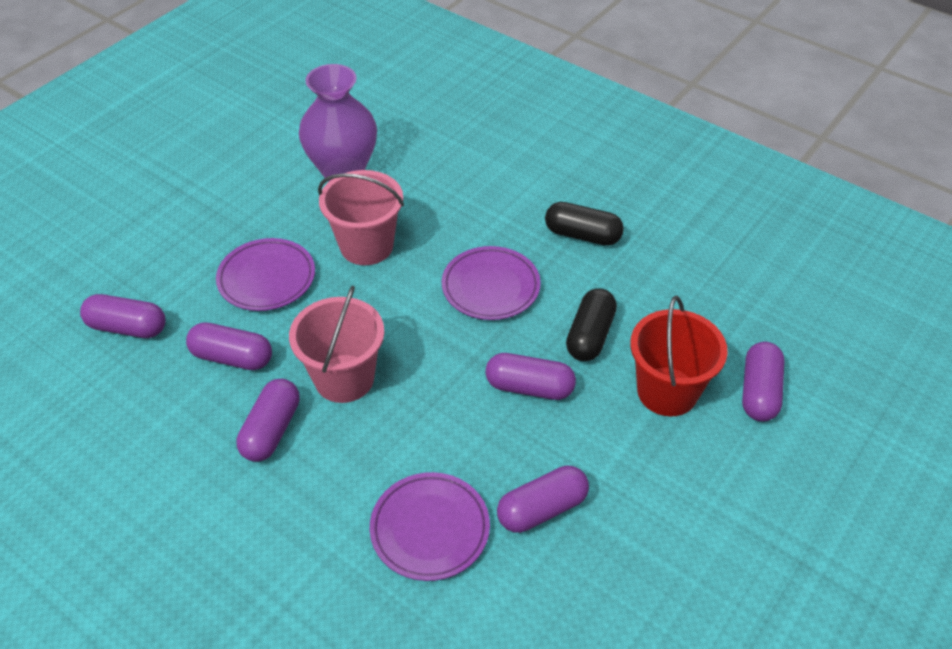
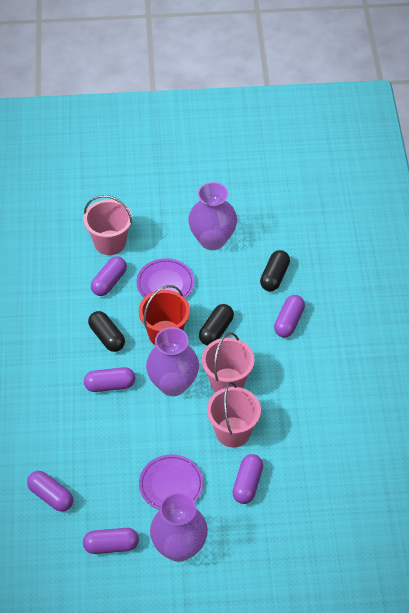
black capsule: 2 -> 3
pink bucket: 2 -> 3
purple plate: 3 -> 2
purple vase: 1 -> 3

